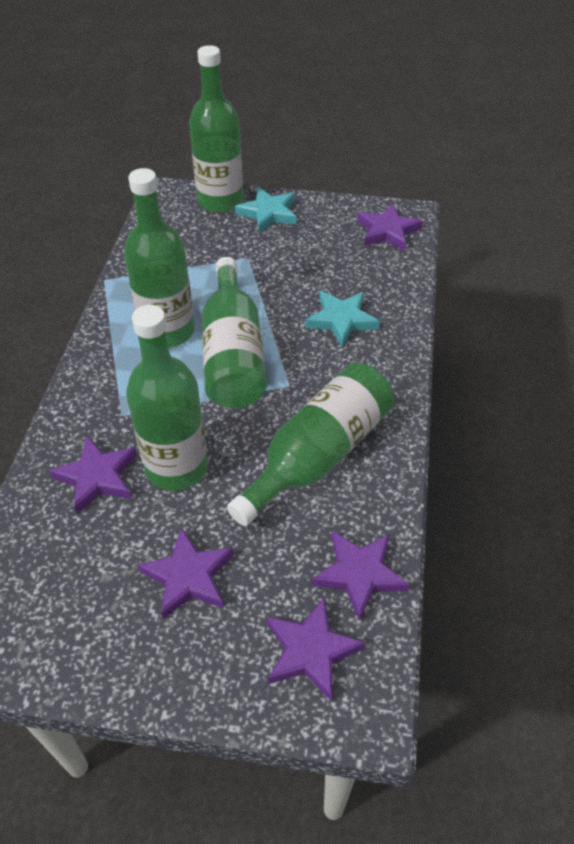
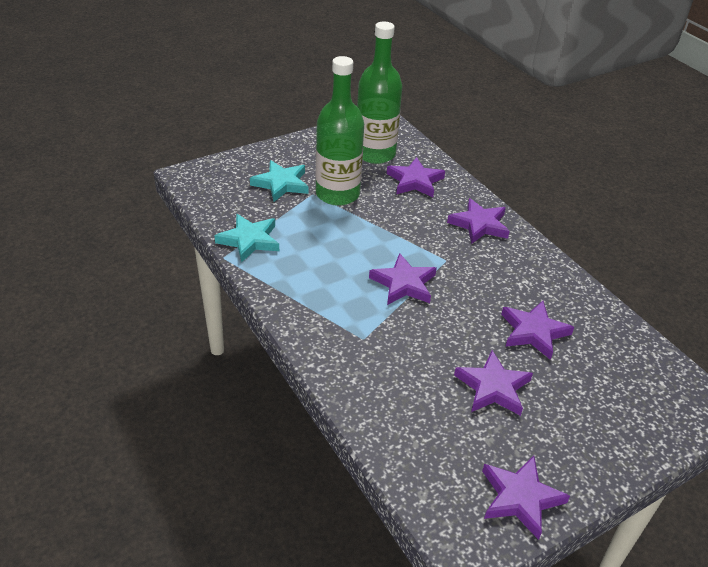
green bottle: 5 -> 2
purple star: 5 -> 6

